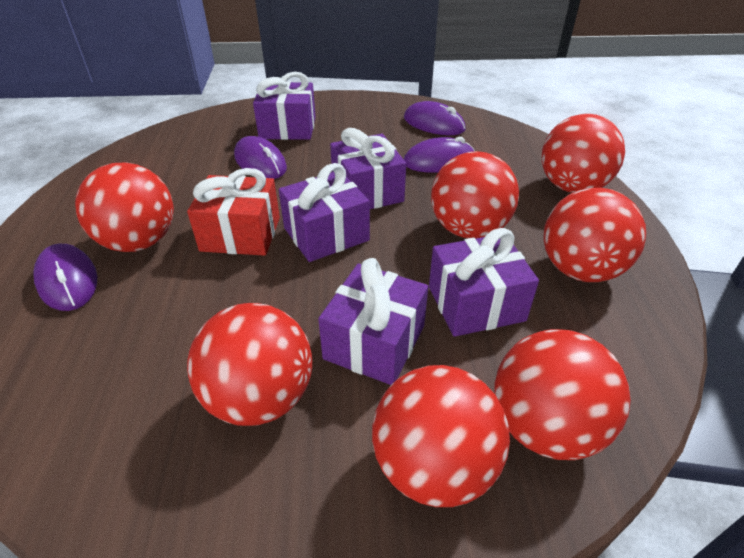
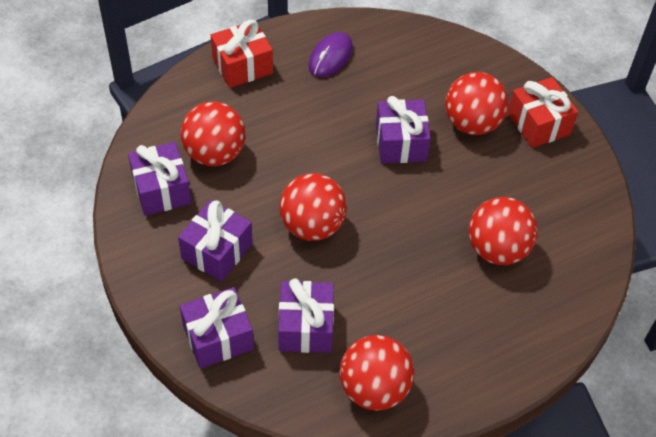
purple mouse: 4 -> 1
red ball: 7 -> 5
red gift: 1 -> 2

